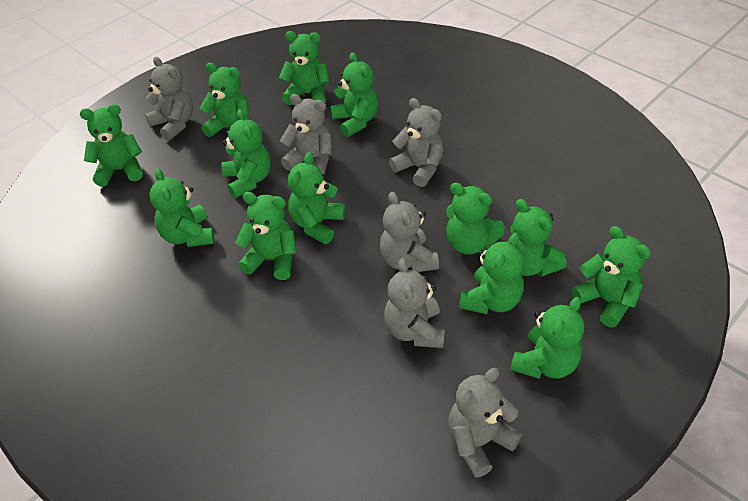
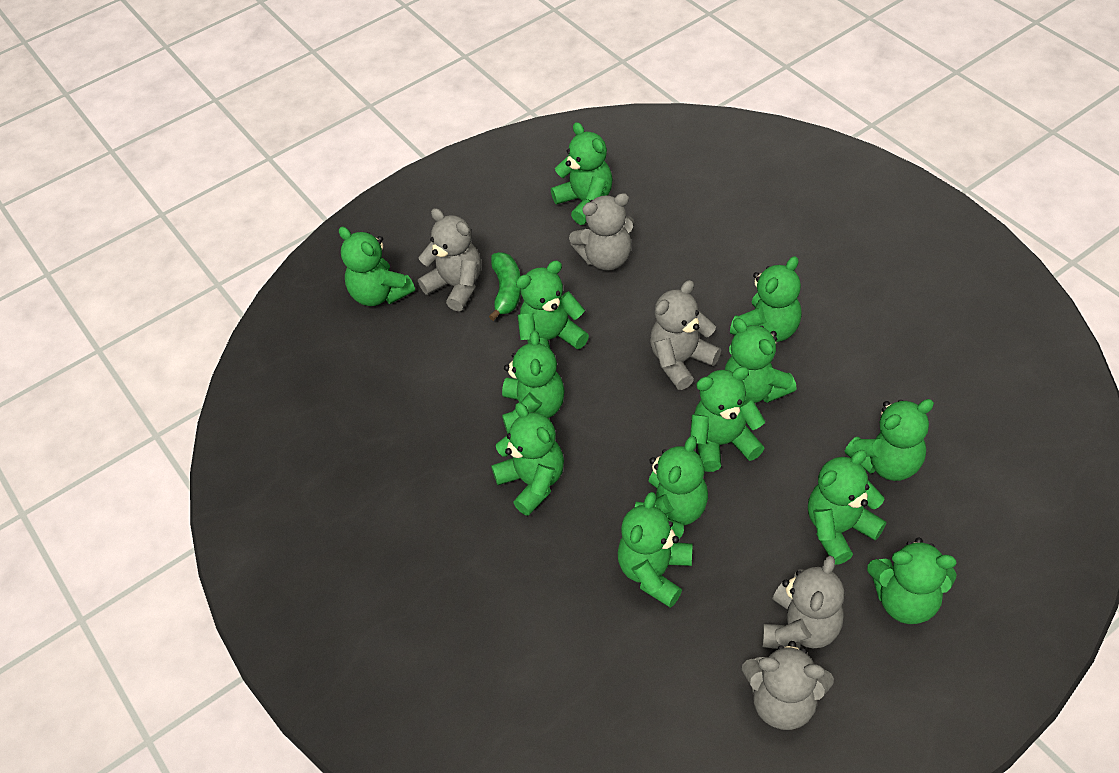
green banana: 0 -> 1
grey teddy bear: 6 -> 5

